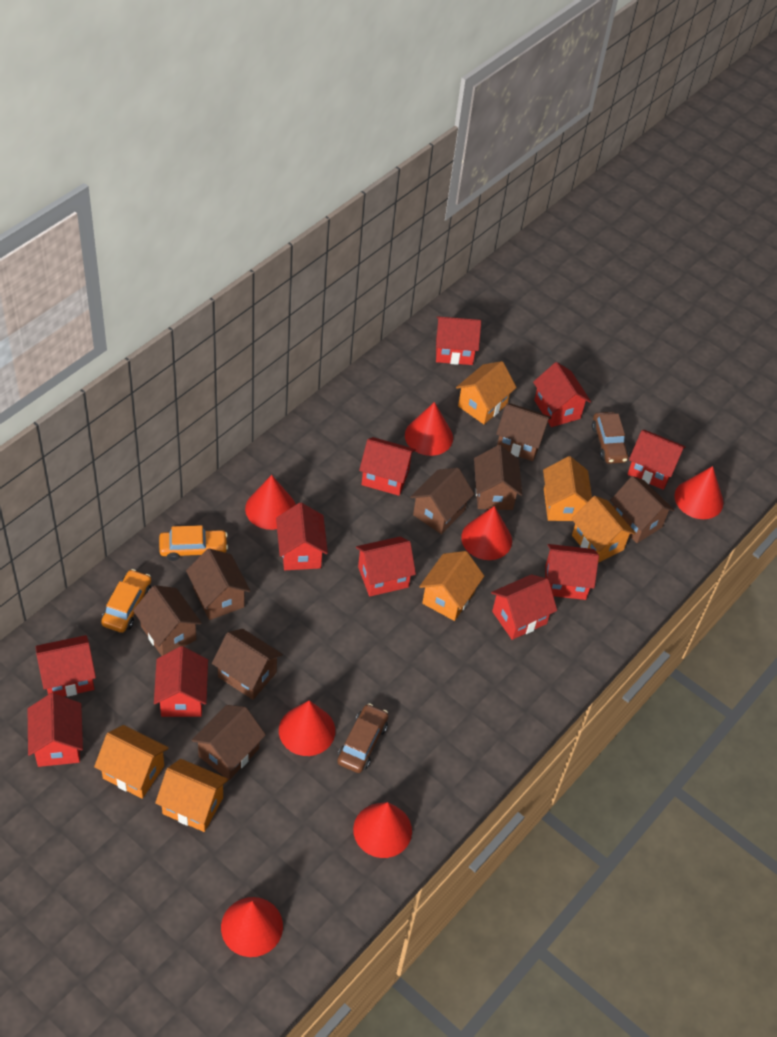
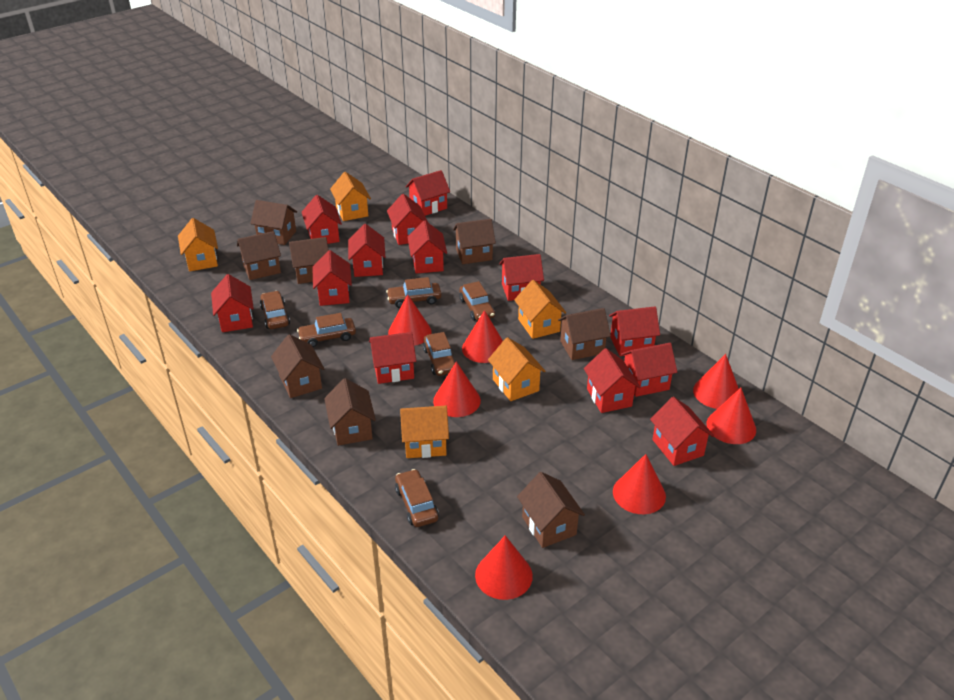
brown car: 2 -> 6
orange car: 2 -> 0
orange house: 6 -> 5
red house: 11 -> 13

